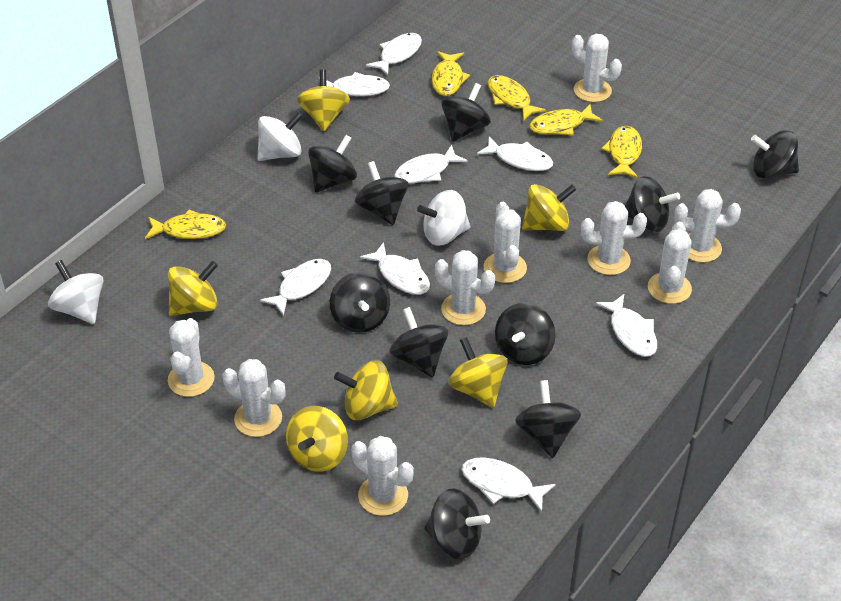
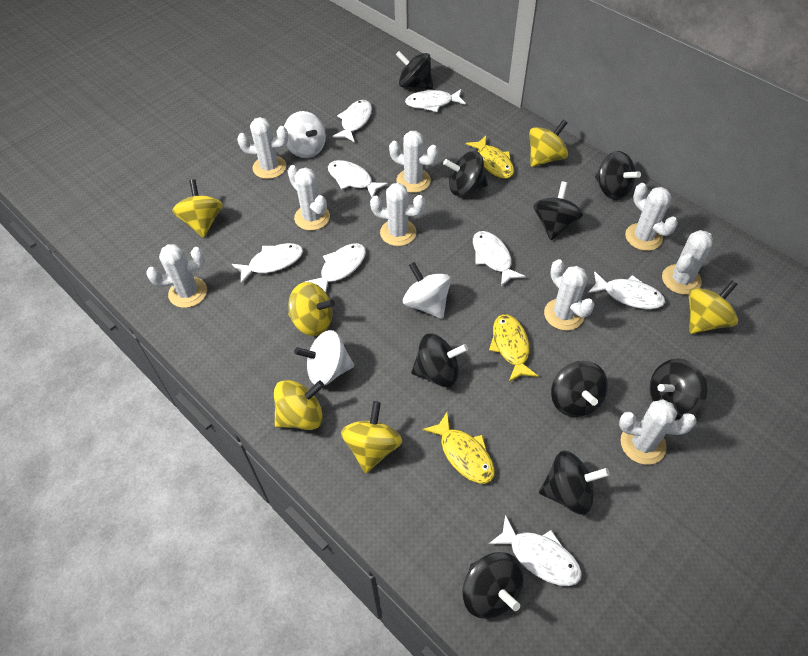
black spinning top: 10 -> 9
yellow fish: 5 -> 3

